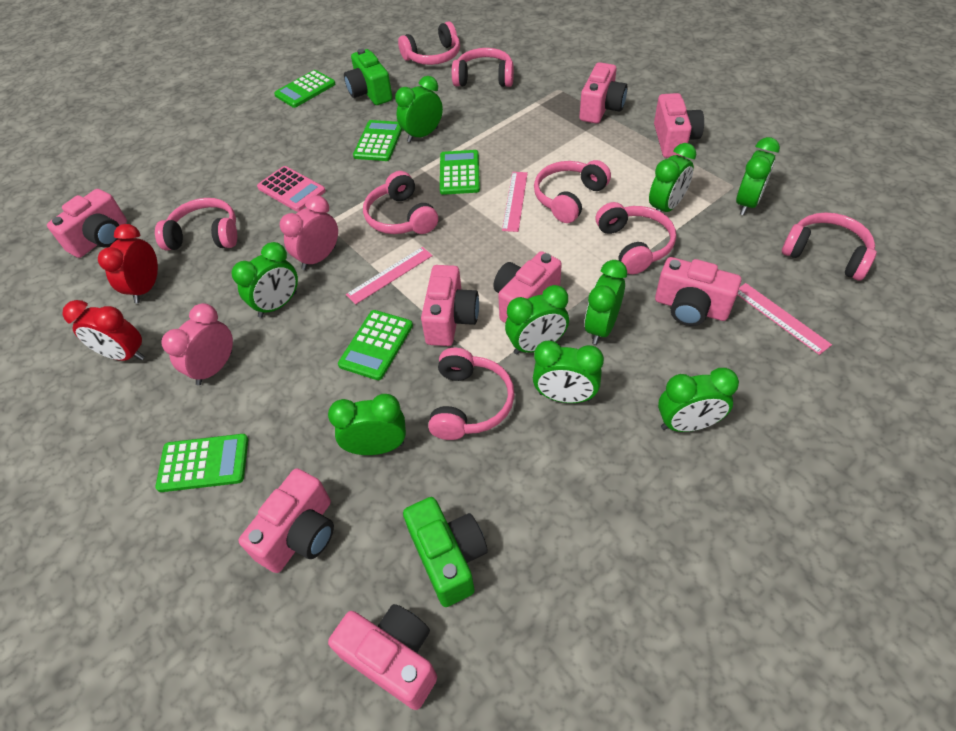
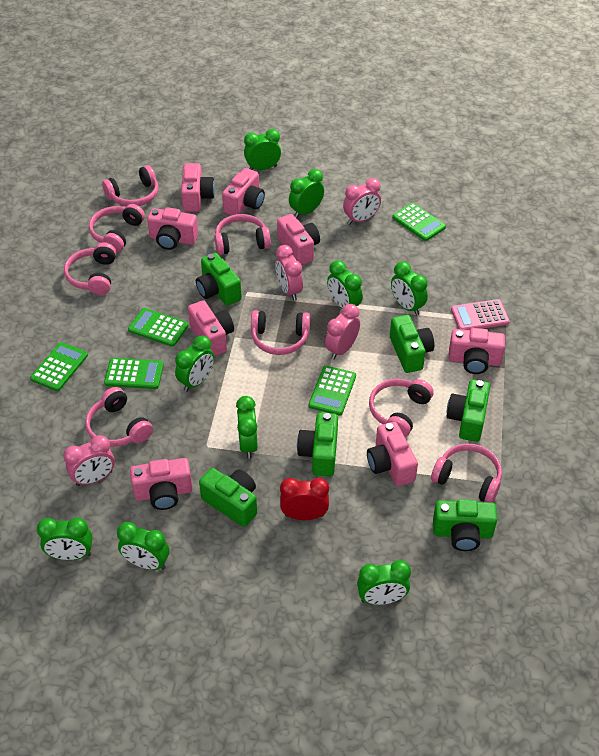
green camera: 2 -> 6
pink clock: 2 -> 4
pink ruler: 3 -> 0
red clock: 2 -> 1

